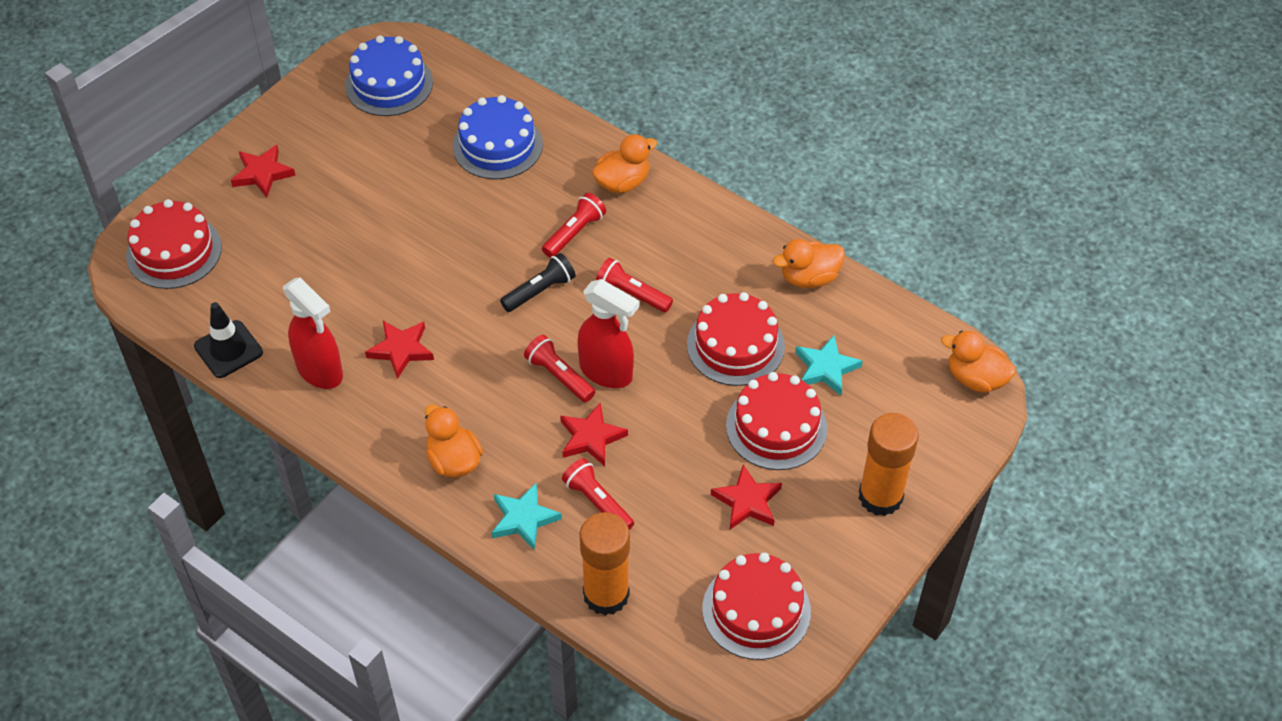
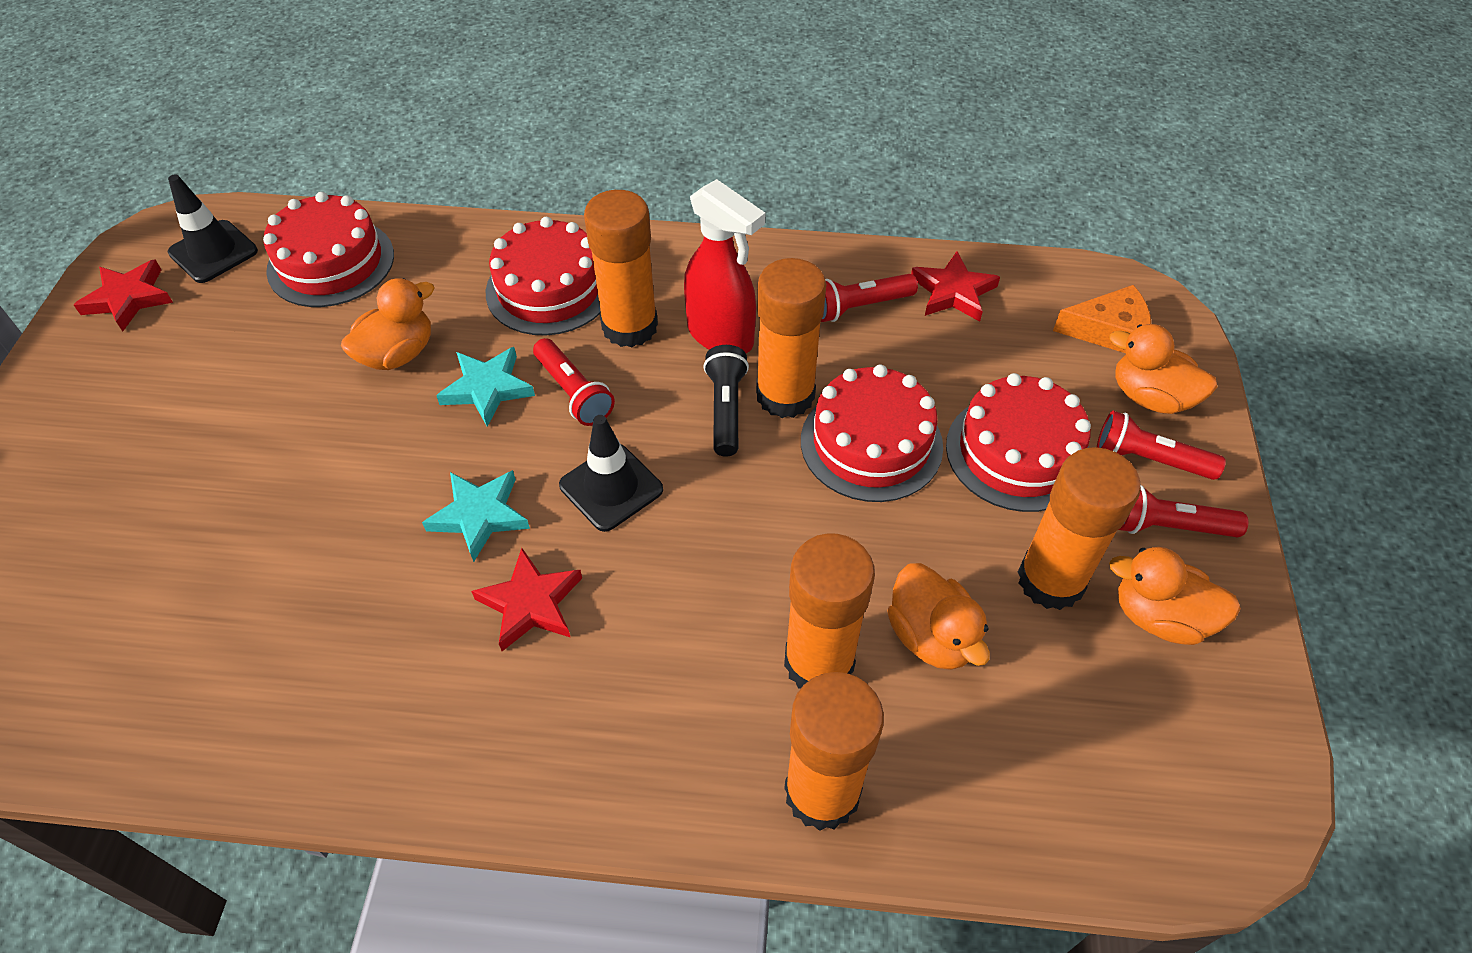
black traffic cone: 1 -> 2
blue cake: 2 -> 0
orange cheese: 0 -> 1
orange glue stick: 2 -> 5
red spray bottle: 2 -> 1
red star: 4 -> 3

